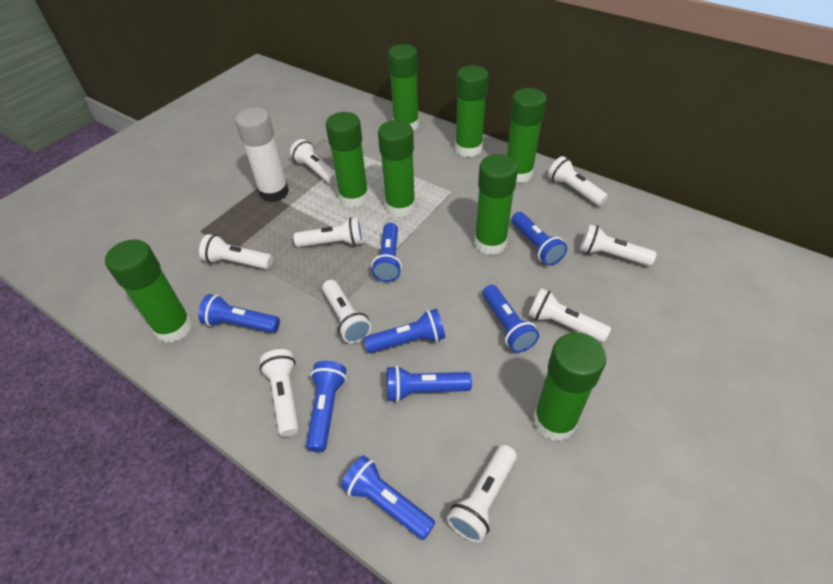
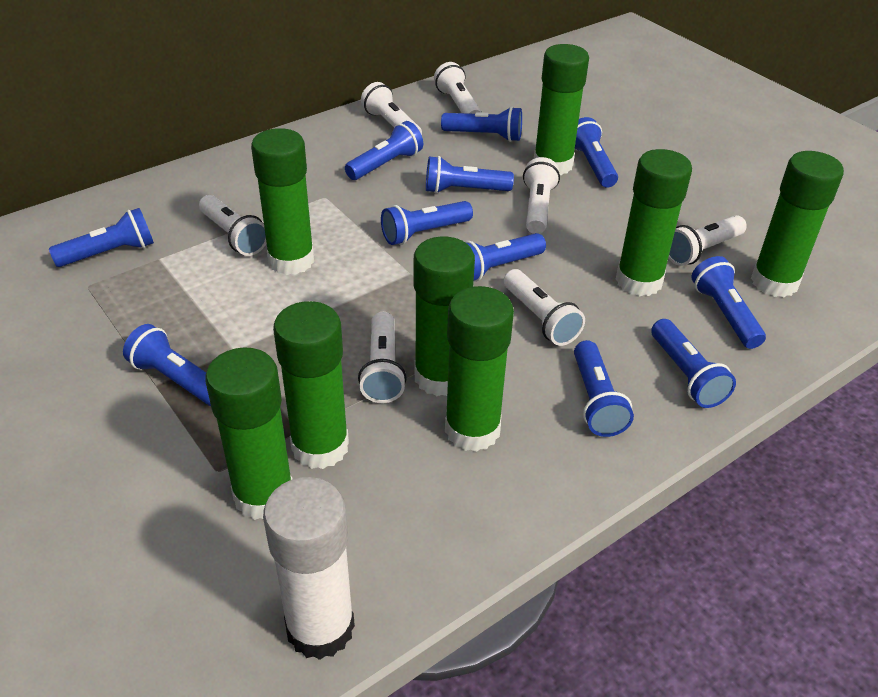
blue flashlight: 8 -> 11
white flashlight: 9 -> 7

